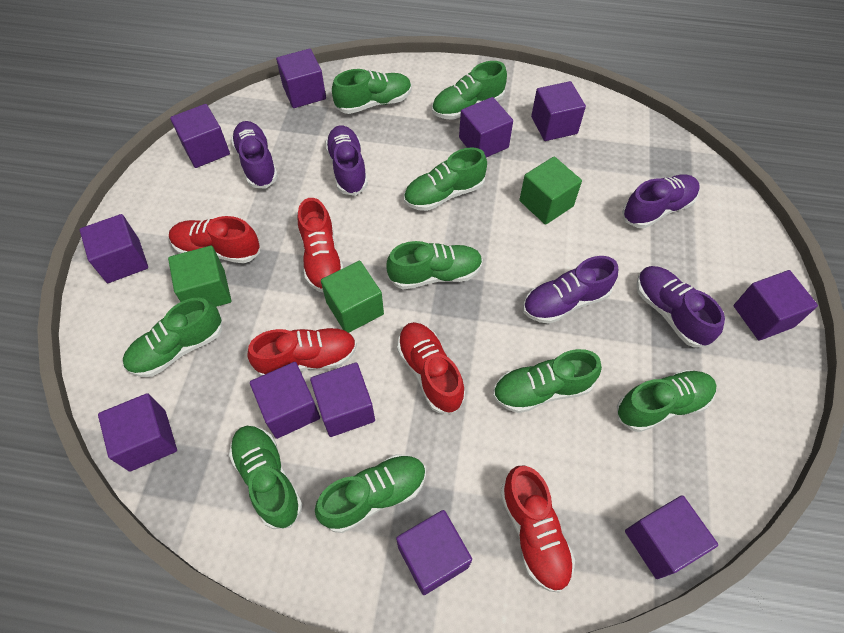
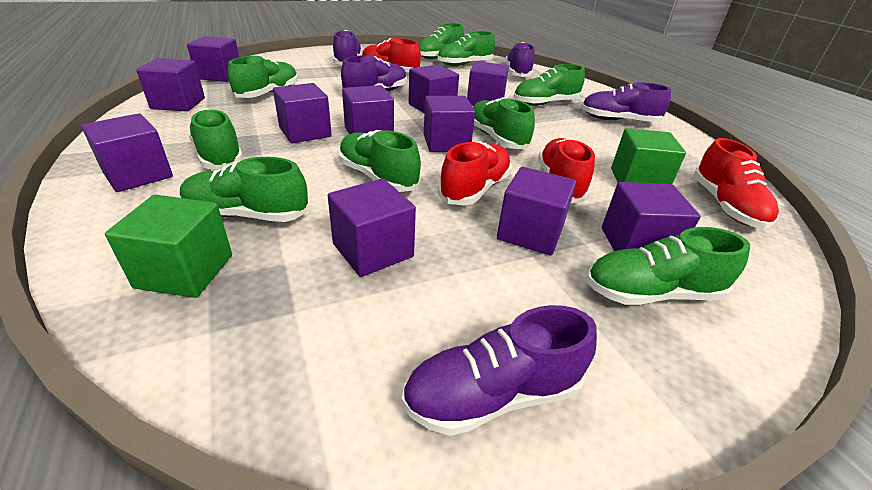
green cube: 3 -> 2
red shoe: 5 -> 4

